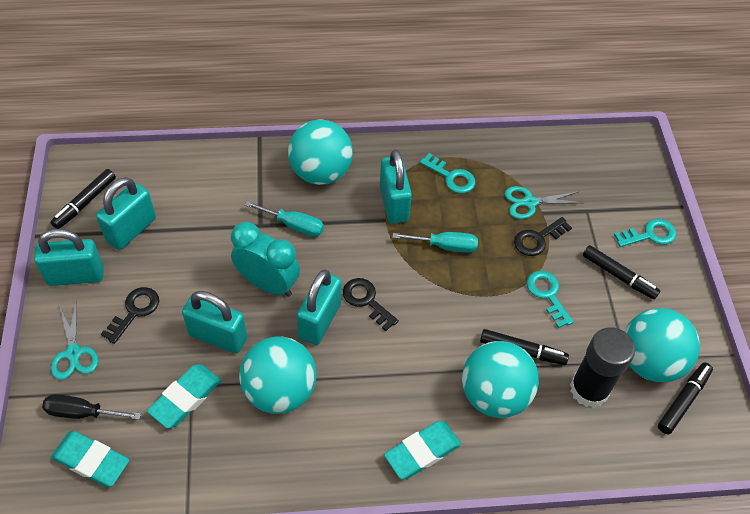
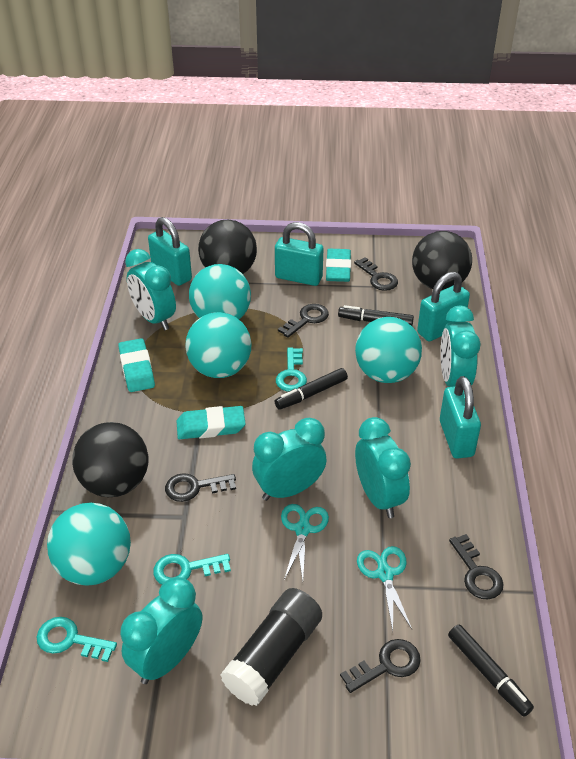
black ball: 0 -> 3
black key: 3 -> 5
black marker: 4 -> 3
black screwdriver: 1 -> 0
turquoise clock: 1 -> 5
turquoise padlock: 5 -> 4
turquoise screwdriver: 2 -> 0

